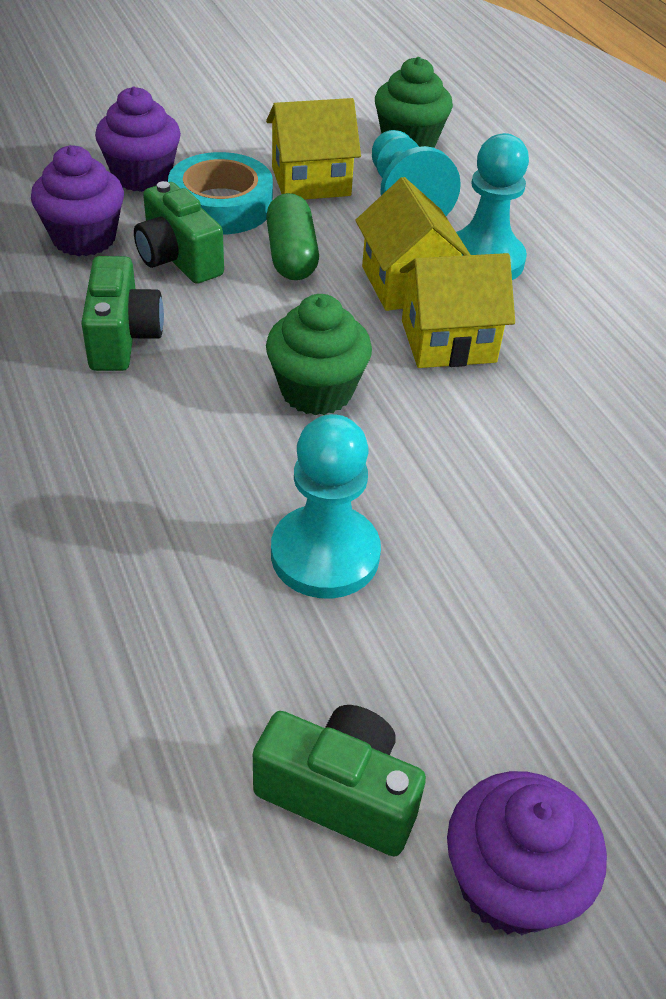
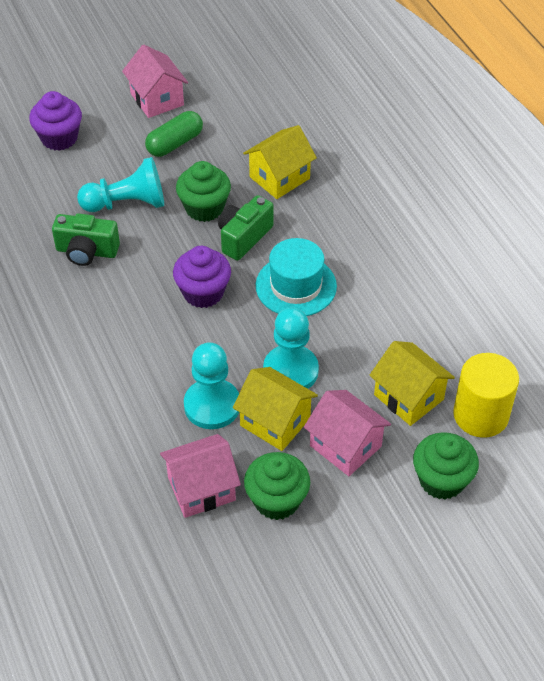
green camera: 3 -> 2
green cupcake: 2 -> 3
pink house: 0 -> 3
purple cupcake: 3 -> 2
turquoise hat: 0 -> 1
turquoise tape: 1 -> 0
yellow cylinder: 0 -> 1

